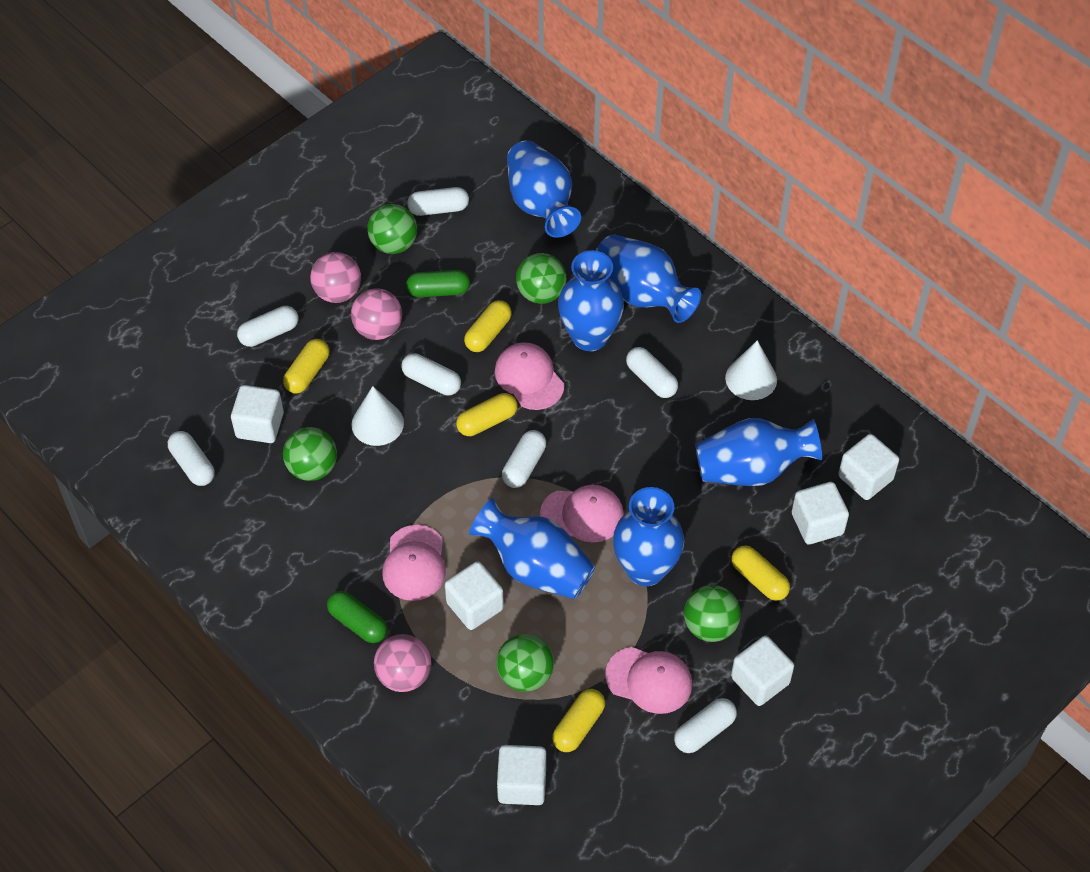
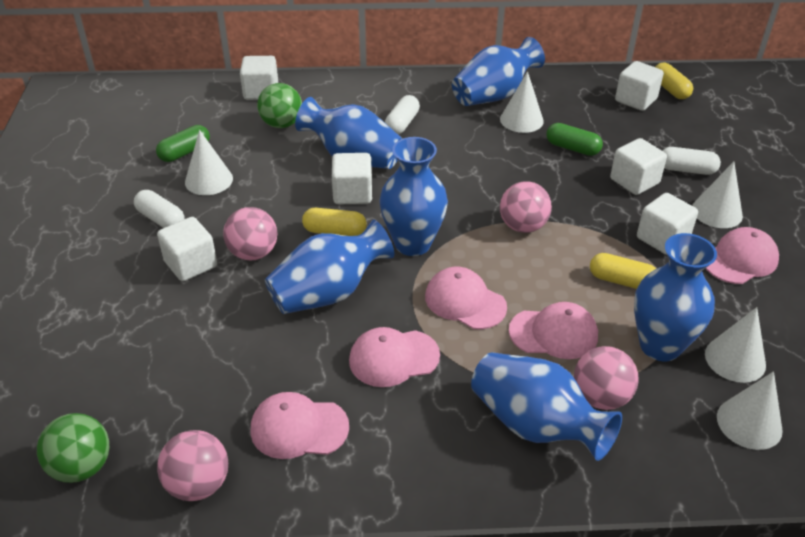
green ball: 5 -> 2
pink ball: 3 -> 4
pink cap: 4 -> 5
white capsule: 7 -> 3
white cone: 2 -> 5
yellow capsule: 5 -> 3

